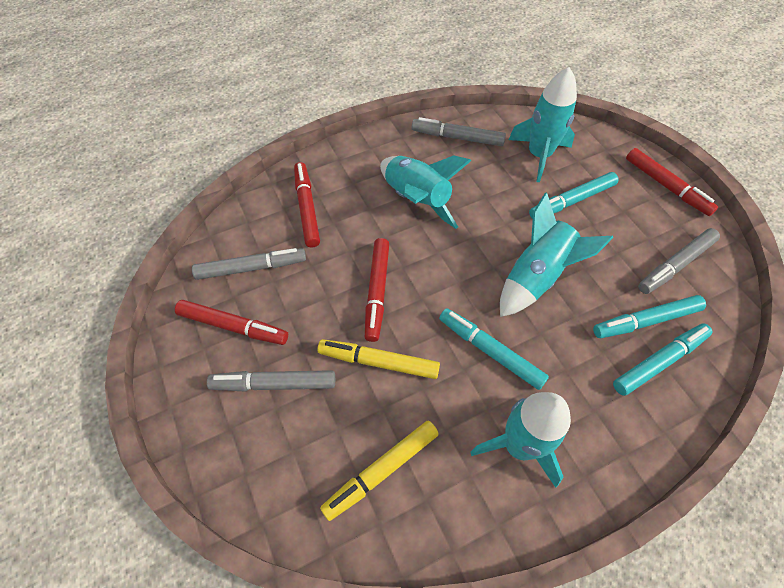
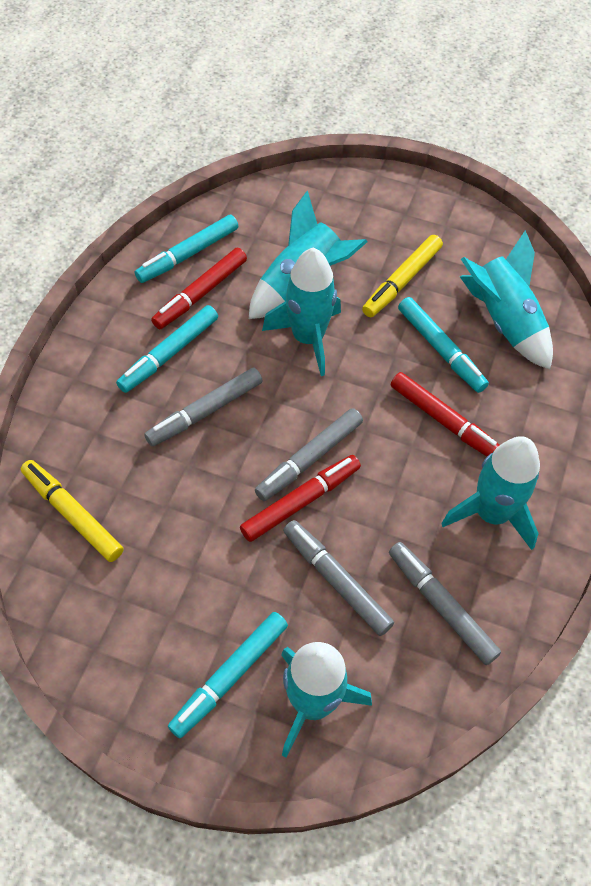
red marker: 4 -> 3
turquoise rocket: 4 -> 5

